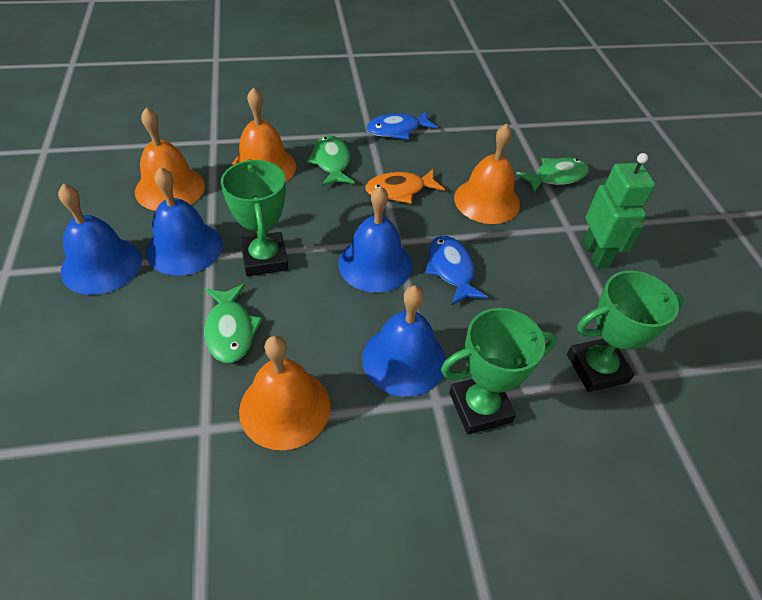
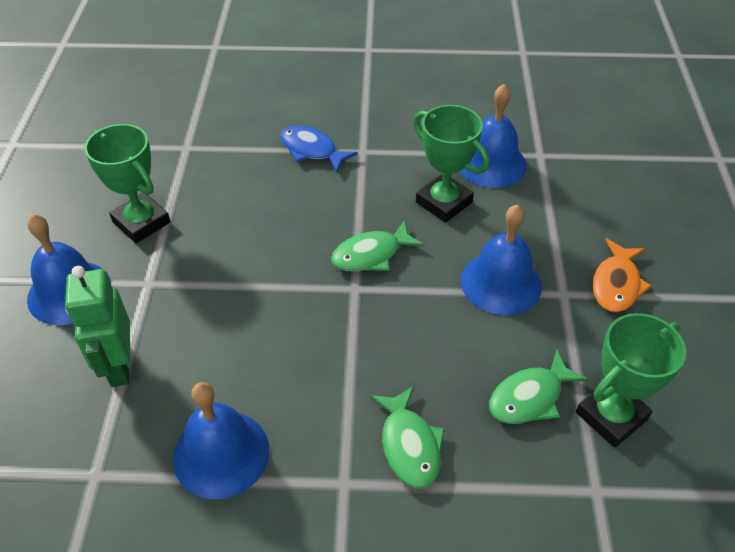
blue fish: 2 -> 1
orange bell: 4 -> 0

